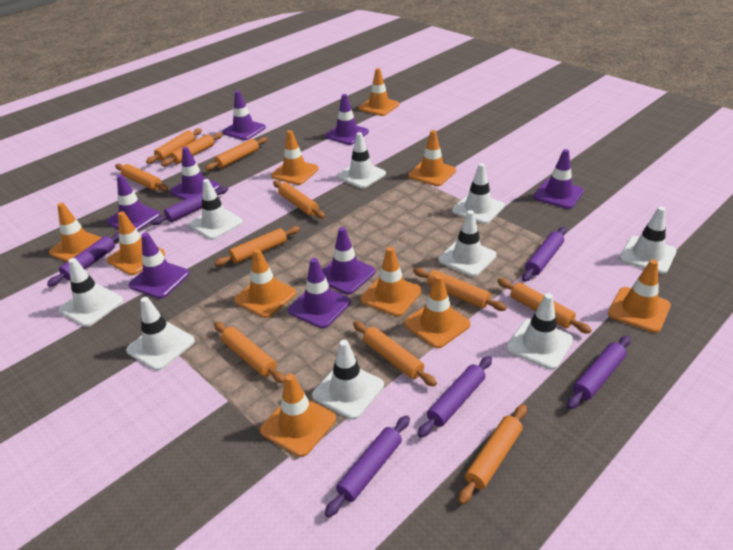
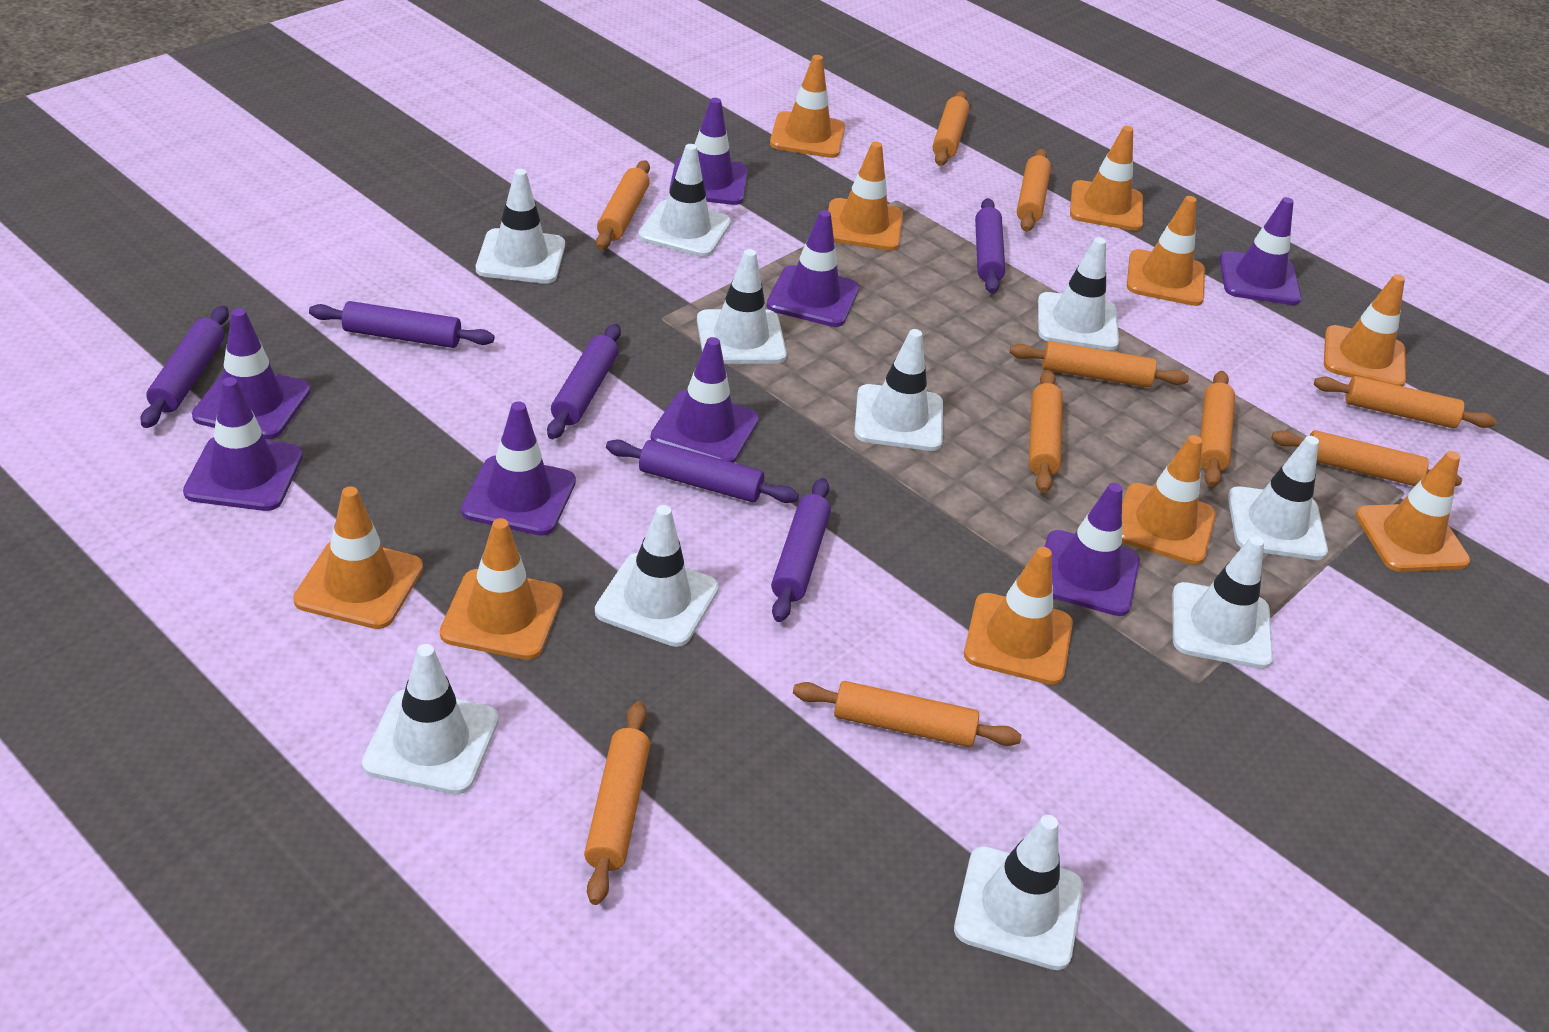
orange rolling pin: 11 -> 10
white traffic cone: 9 -> 10

